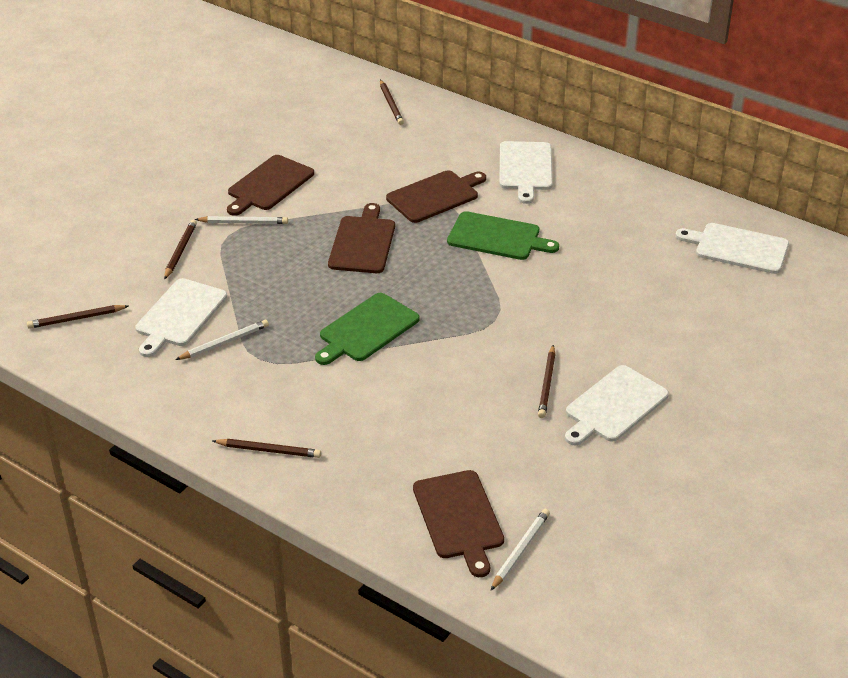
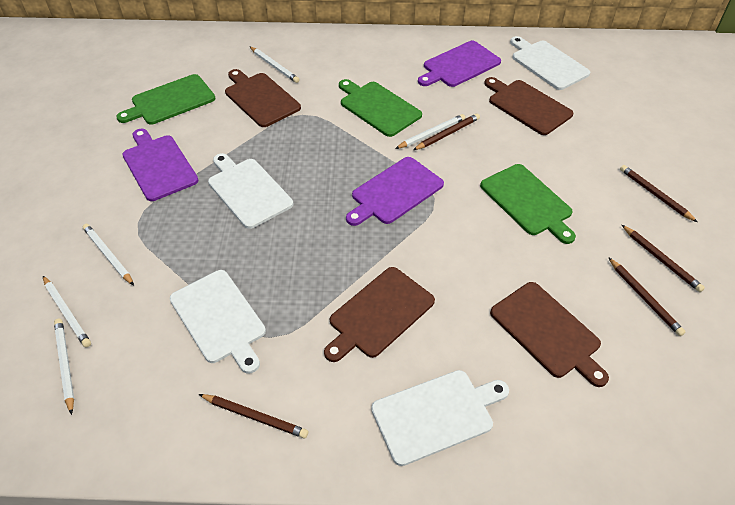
green cutting board: 2 -> 3
purple cutting board: 0 -> 3
white pencil: 3 -> 5

